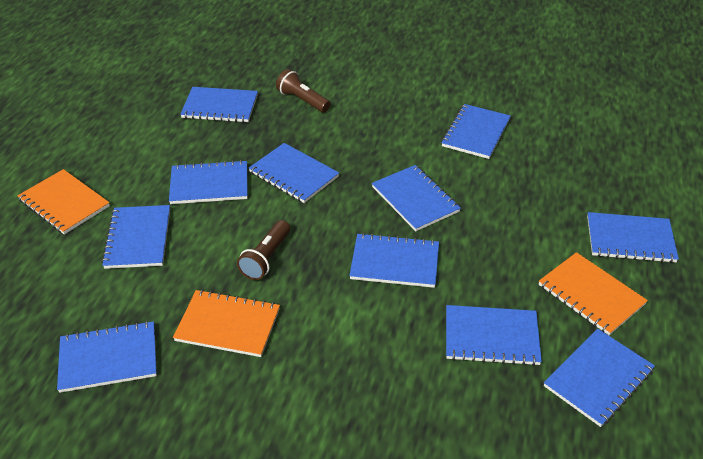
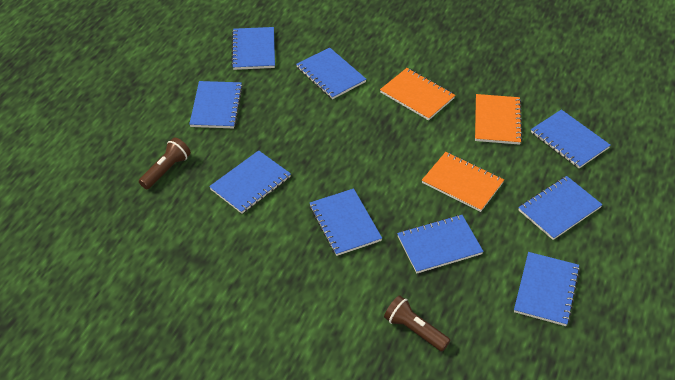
blue notebook: 11 -> 9

